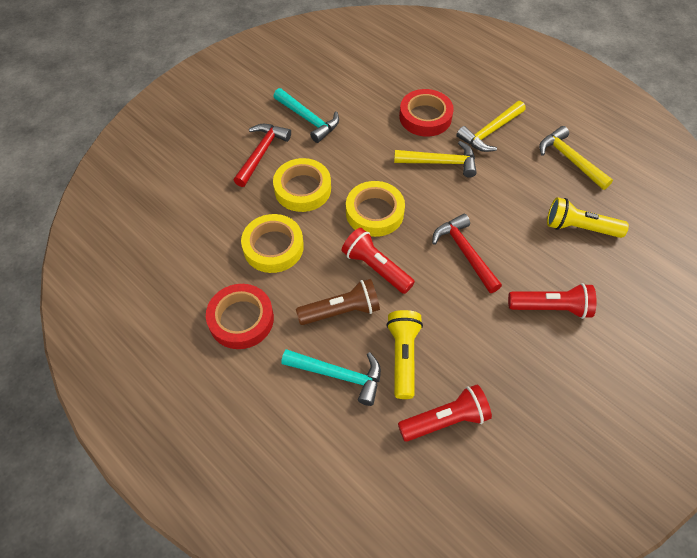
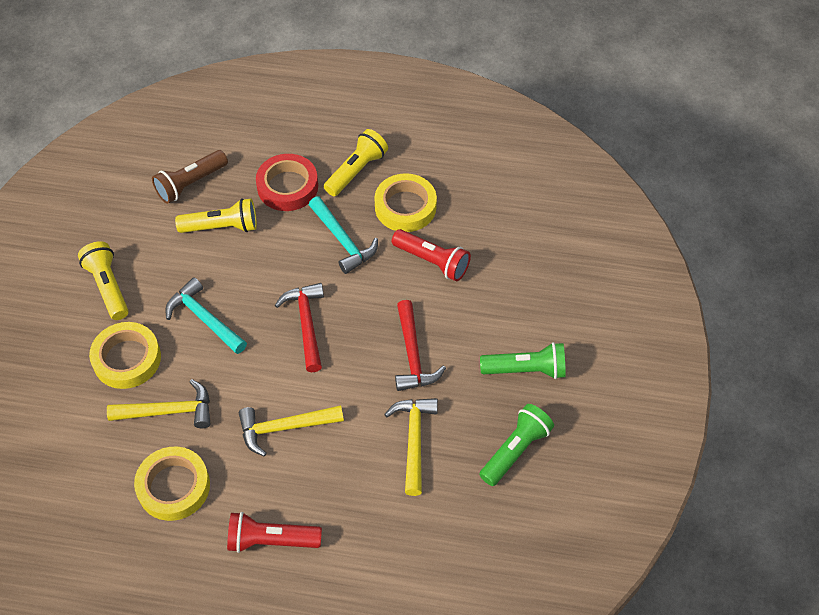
green flashlight: 0 -> 2
red flashlight: 3 -> 2
red tape: 2 -> 1
yellow flashlight: 2 -> 3

